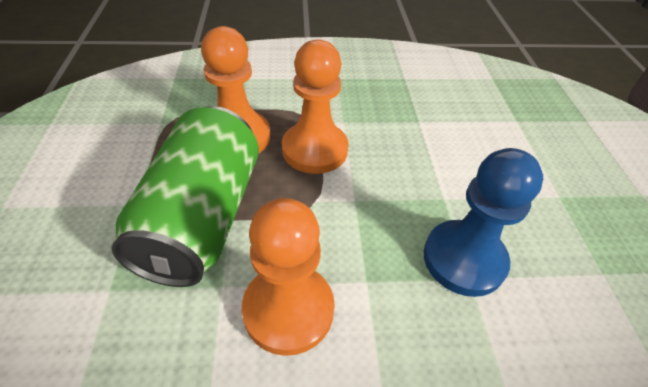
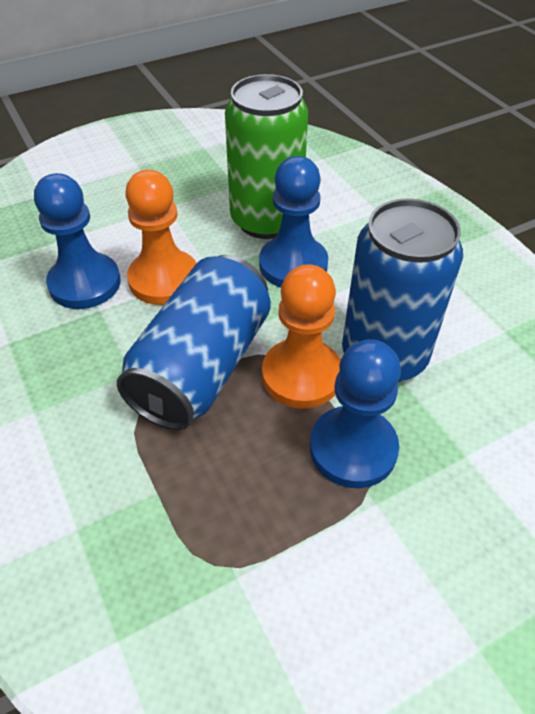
blue can: 0 -> 2
blue pawn: 1 -> 3
orange pawn: 3 -> 2

